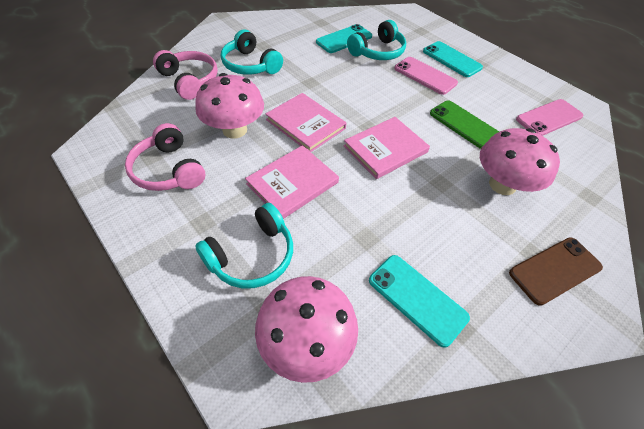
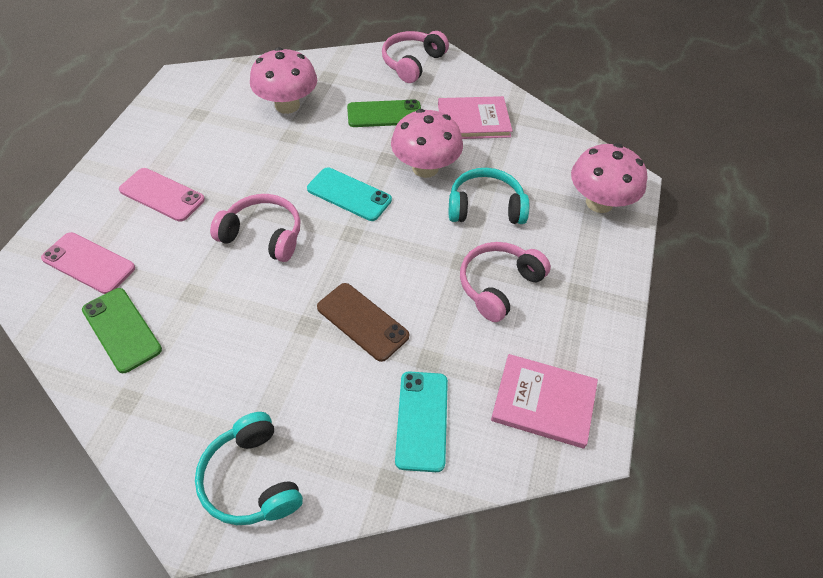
green phone: 1 -> 2
pink book: 3 -> 2
pink headphones: 2 -> 3
turquoise headphones: 3 -> 2
turquoise phone: 3 -> 2

